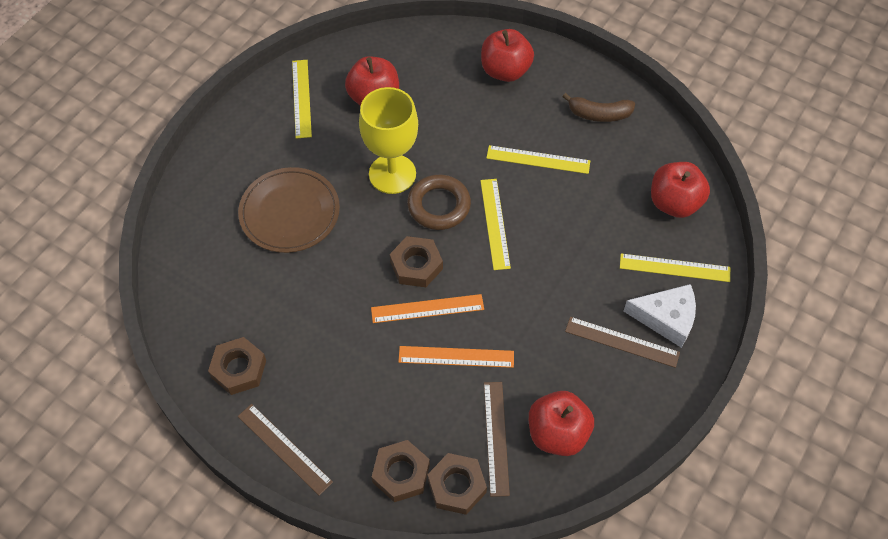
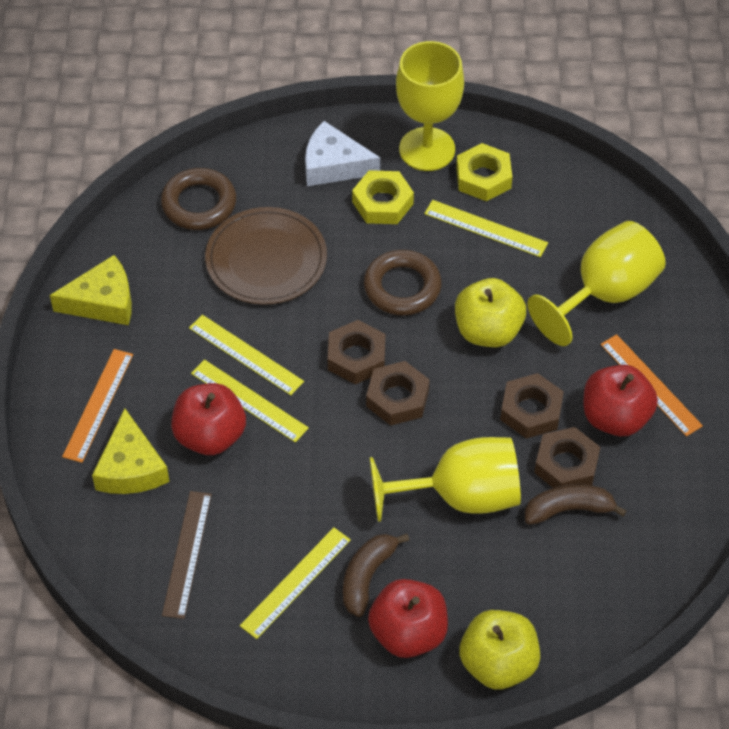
brown banana: 1 -> 2
brown ring: 1 -> 2
brown ruler: 3 -> 1
red apple: 4 -> 3
yellow apple: 0 -> 2
yellow cheese: 0 -> 2
yellow goblet: 1 -> 3
yellow nut: 0 -> 2

